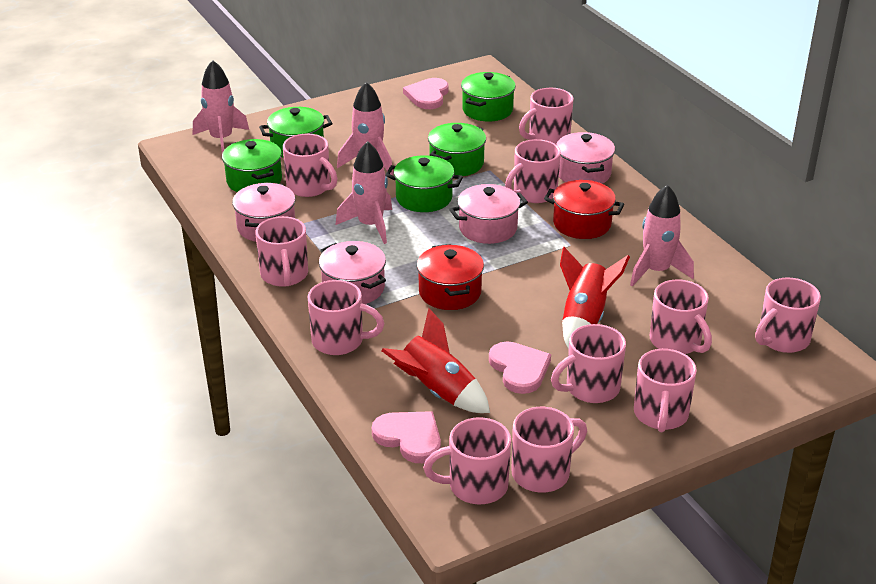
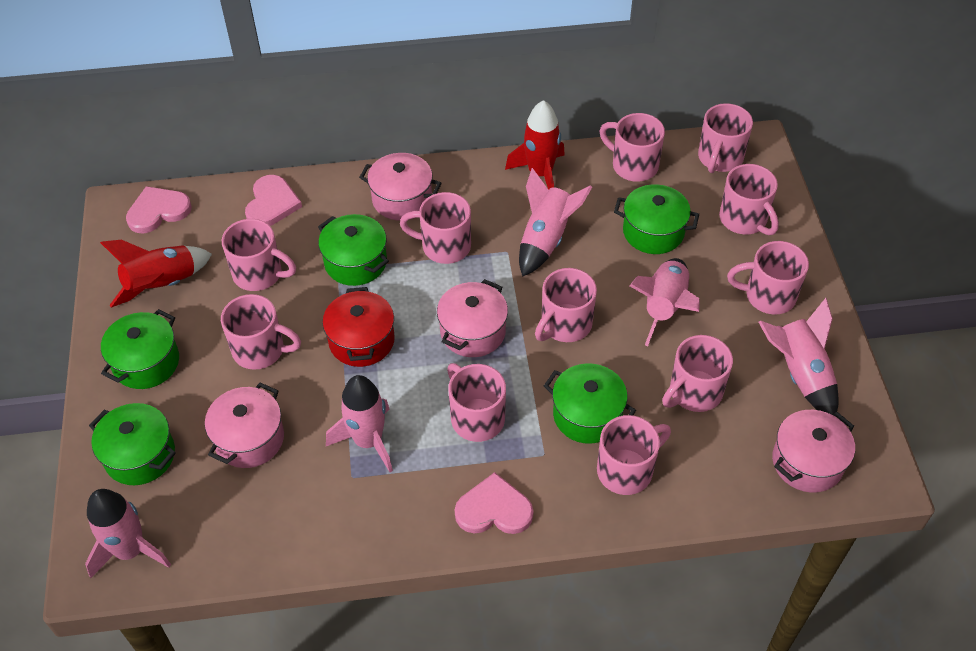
pink rocket: 4 -> 5
red pot: 2 -> 1

